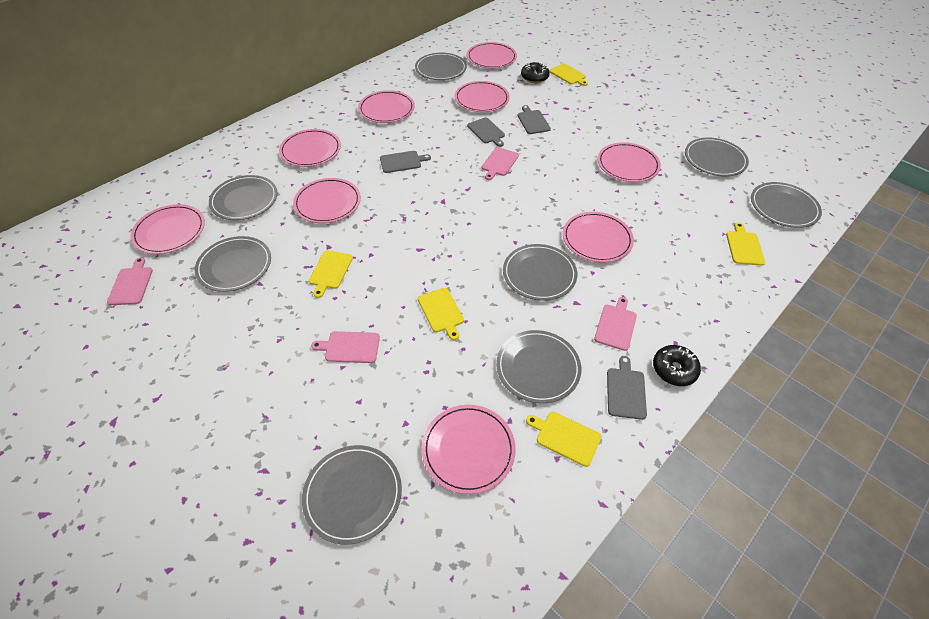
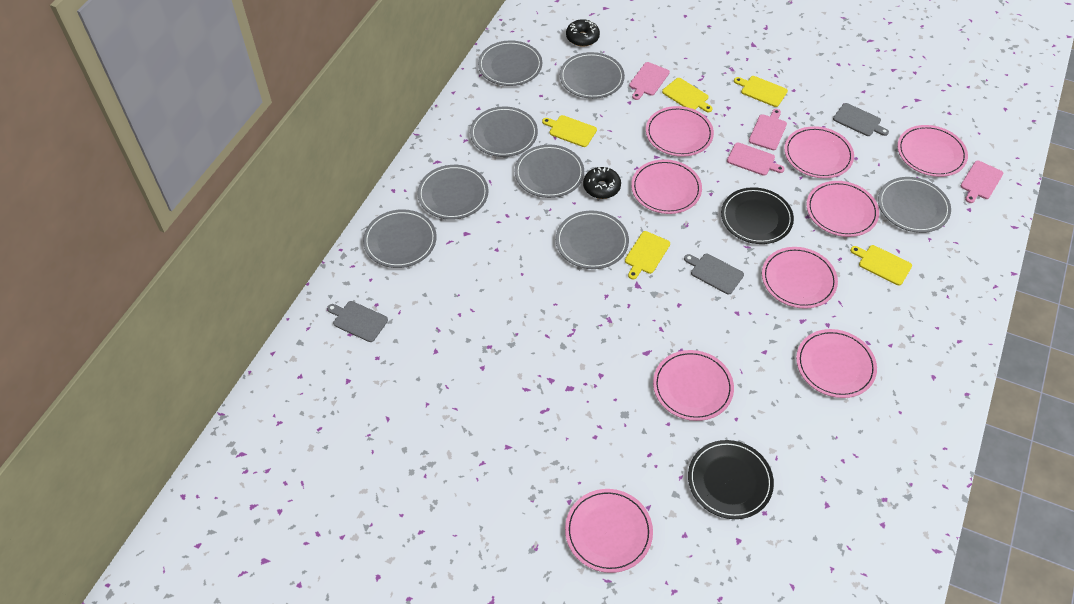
black plate: 0 -> 2
grey cutting board: 4 -> 3

